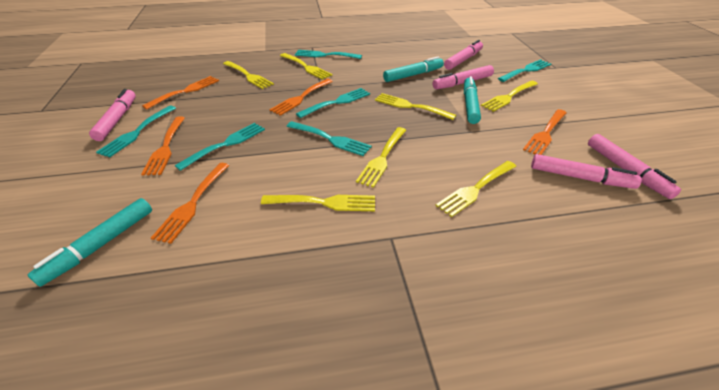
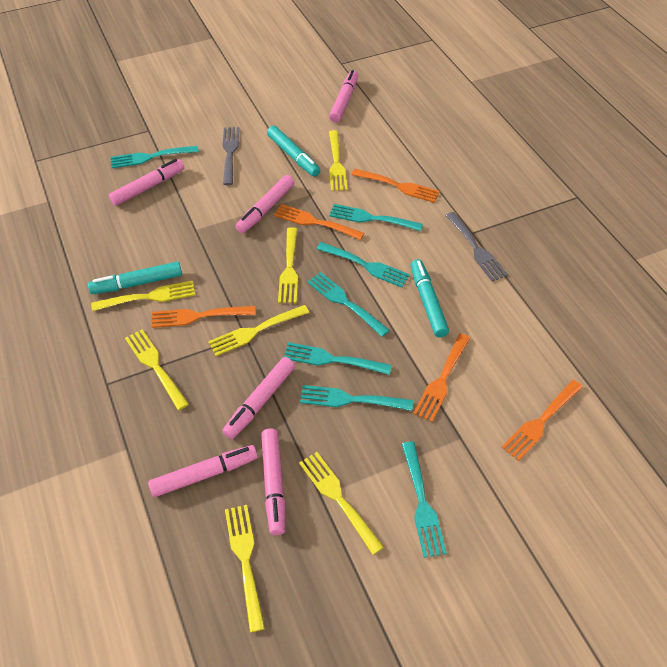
grey fork: 0 -> 2
pink marker: 5 -> 6
turquoise fork: 6 -> 7

